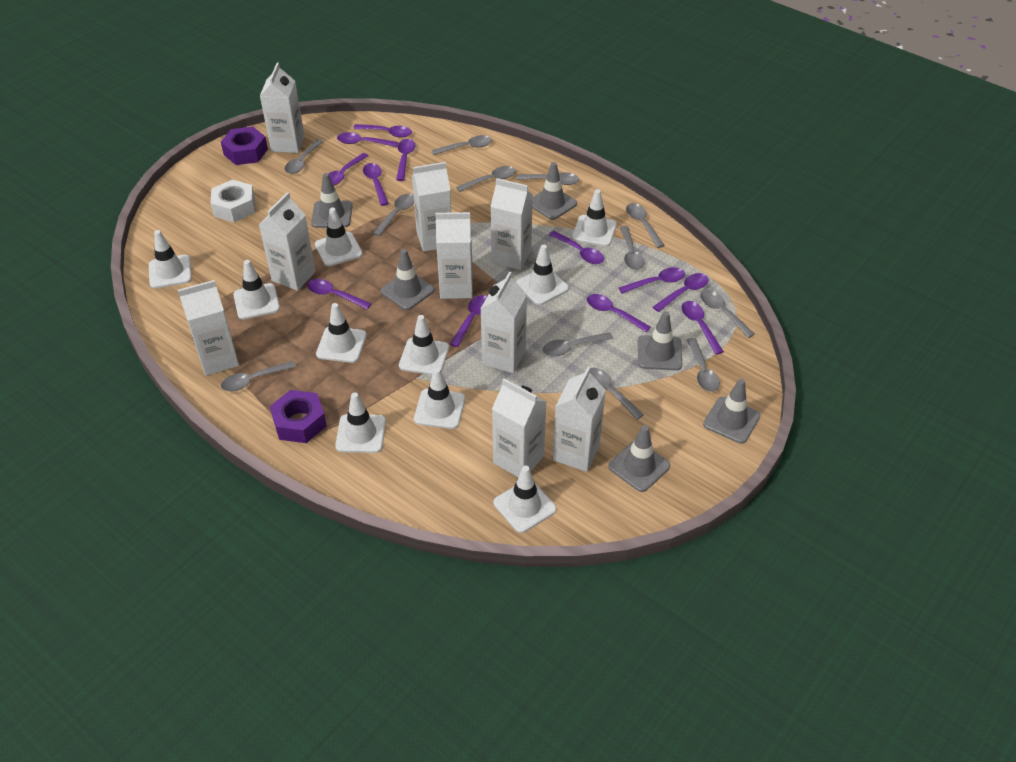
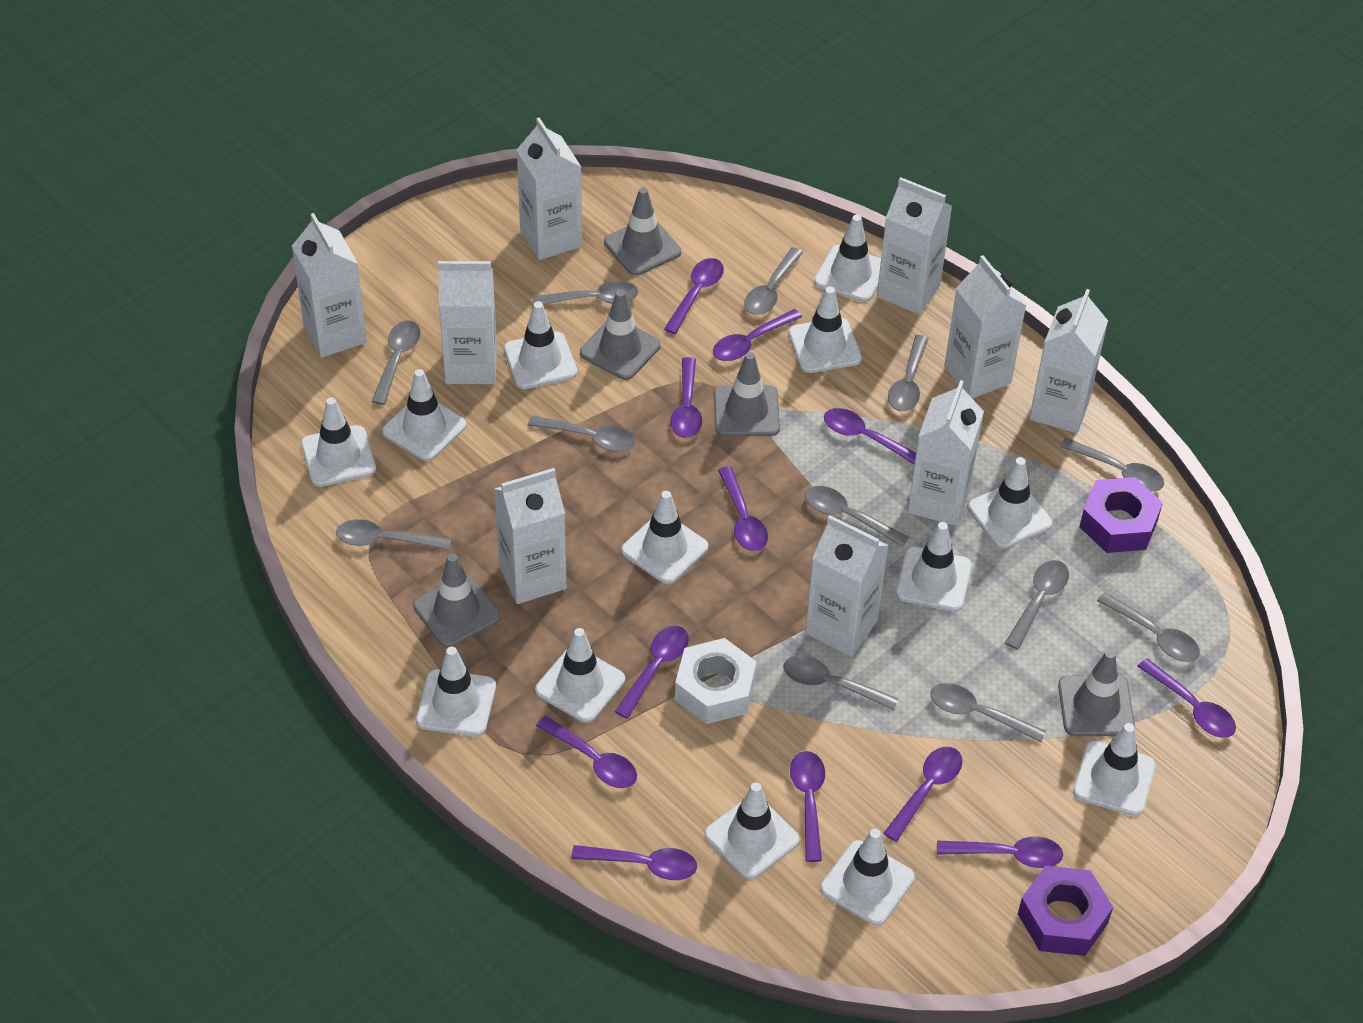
grey traffic cone: 6 -> 5
white traffic cone: 10 -> 13

